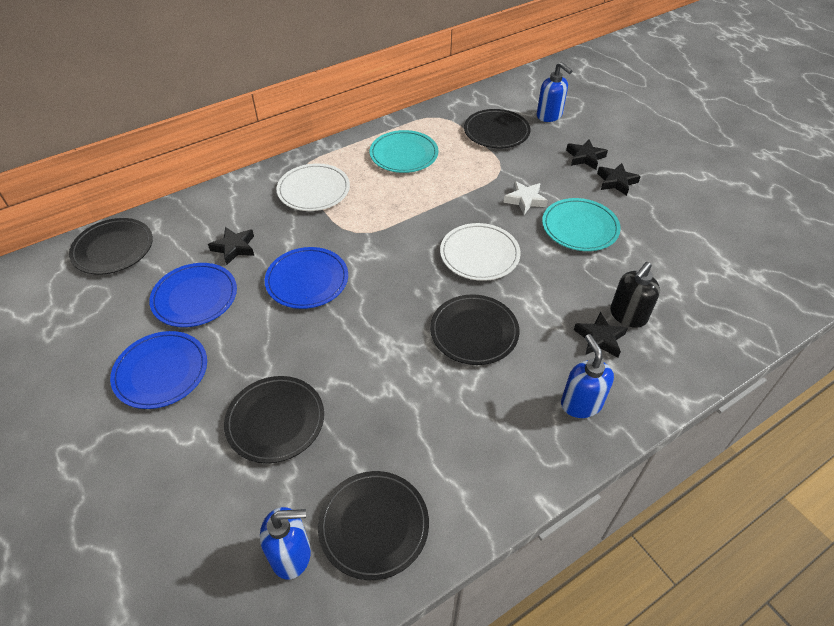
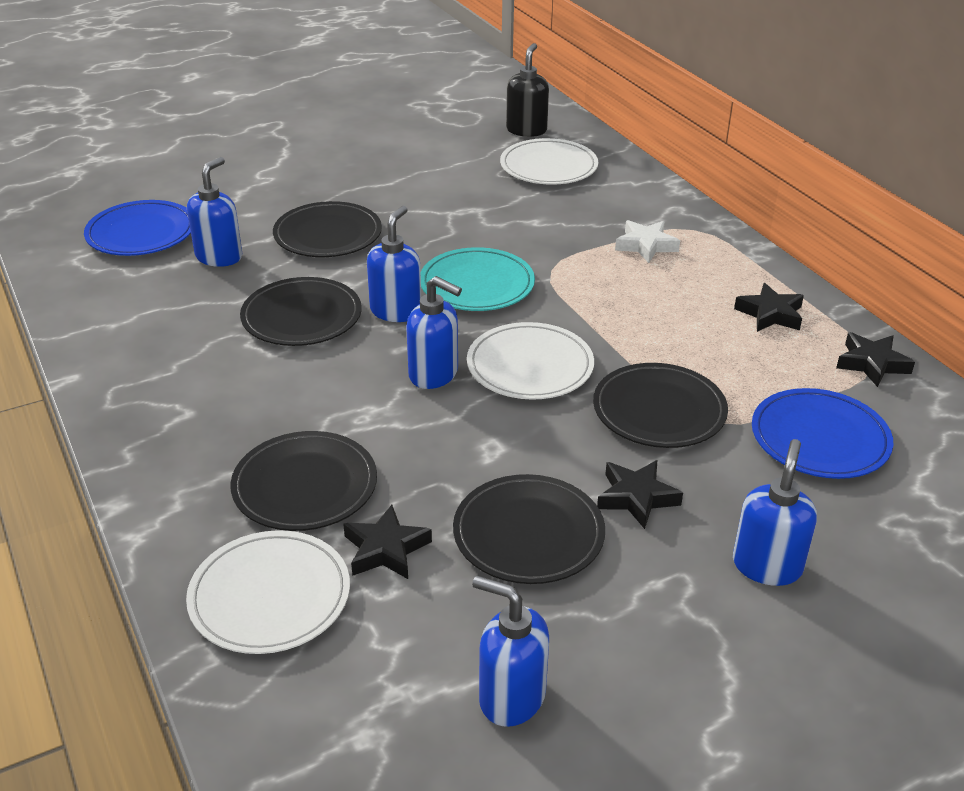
blue plate: 3 -> 2
blue soap dispenser: 3 -> 5
turquoise plate: 2 -> 1
white plate: 2 -> 3

